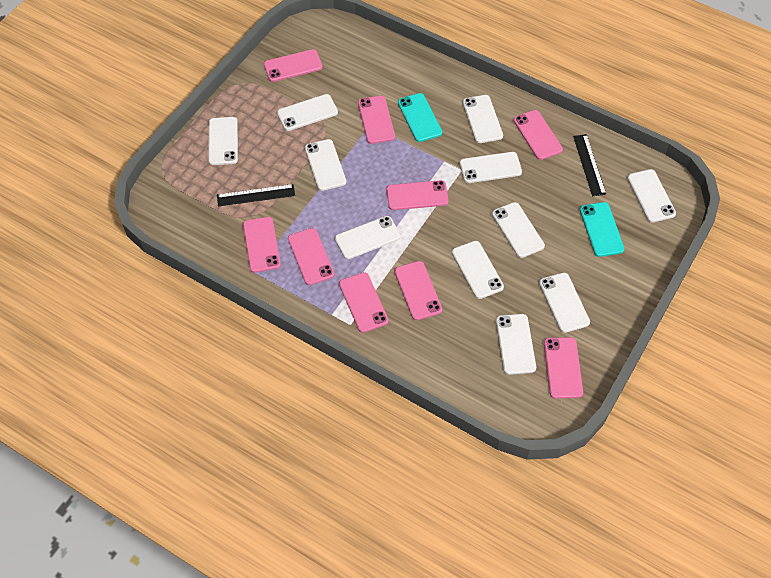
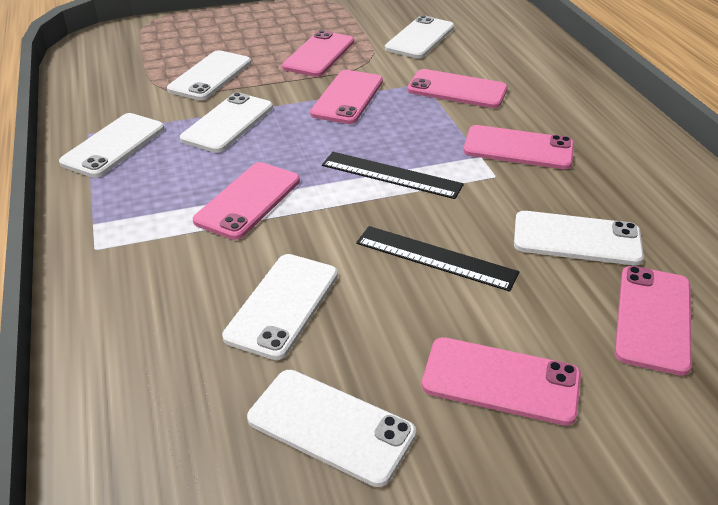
pink phone: 9 -> 7
turquoise phone: 2 -> 0
white phone: 11 -> 7

